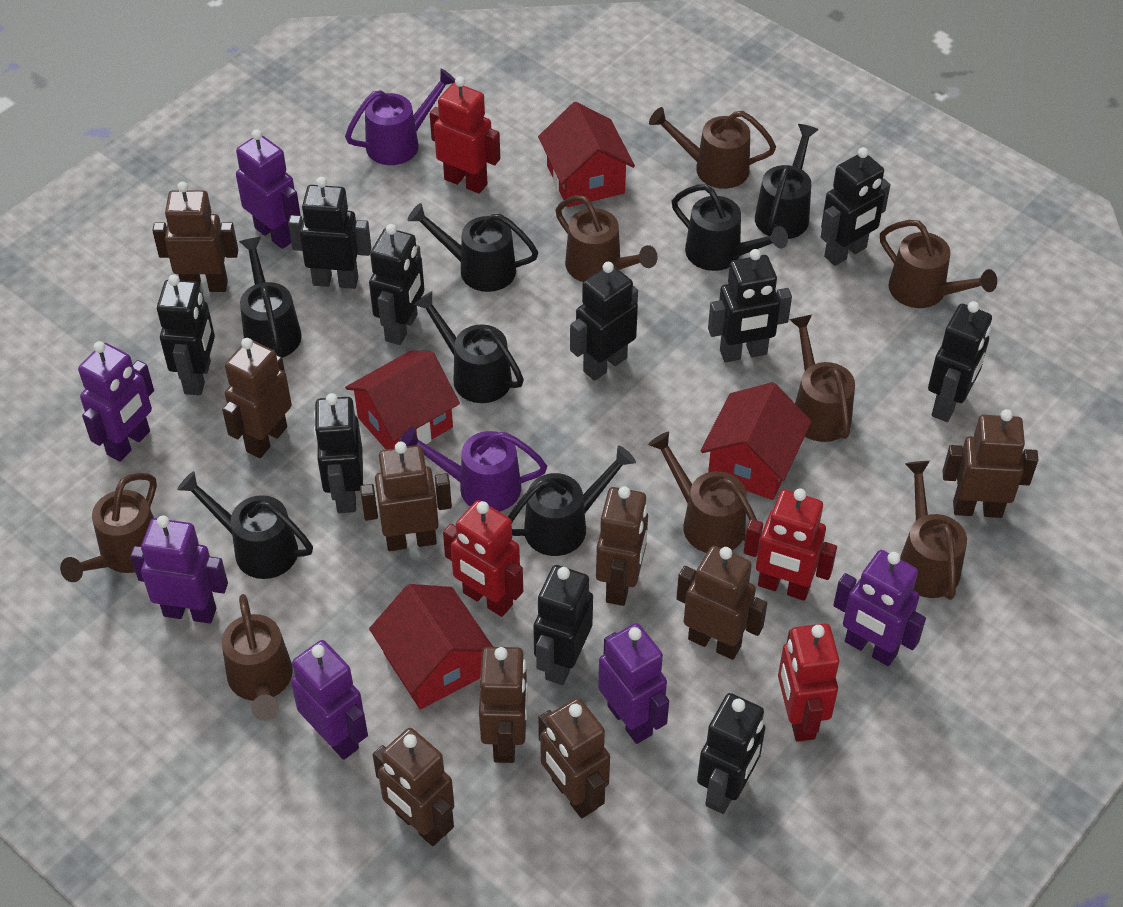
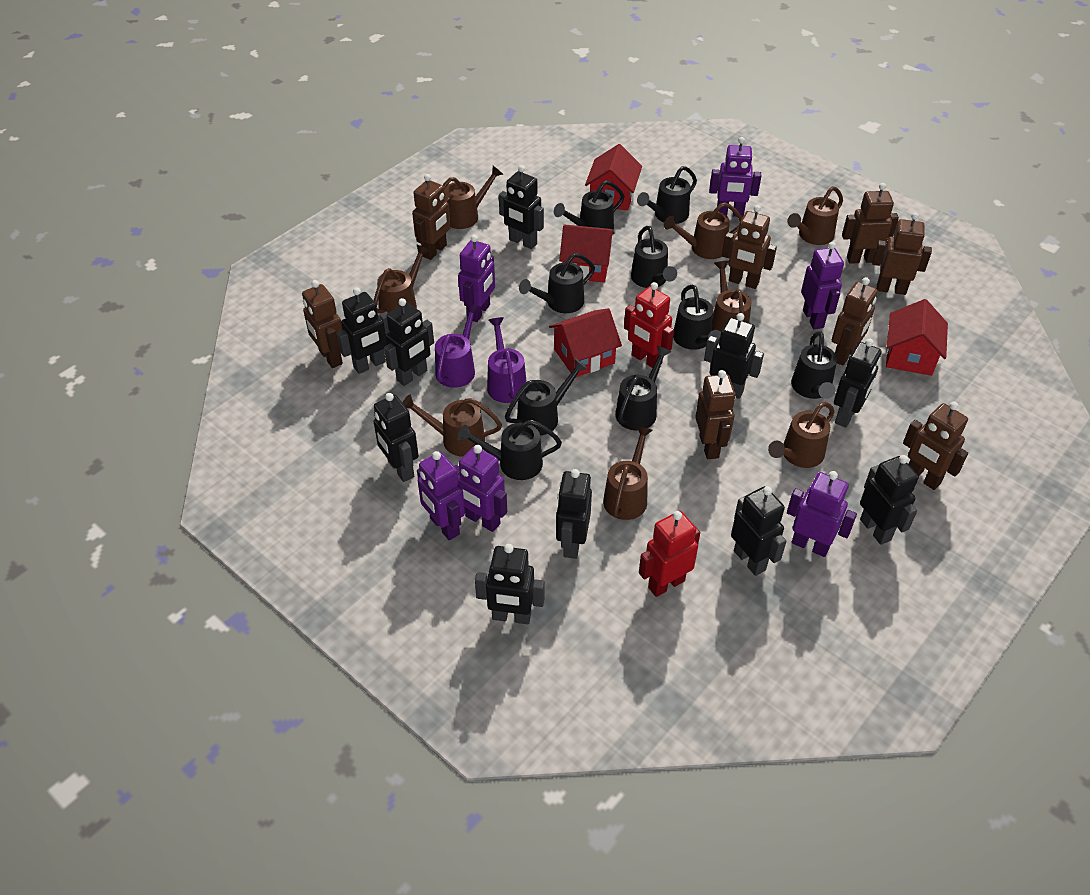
black watering can: 7 -> 9
brown robot: 9 -> 8
red robot: 4 -> 2

